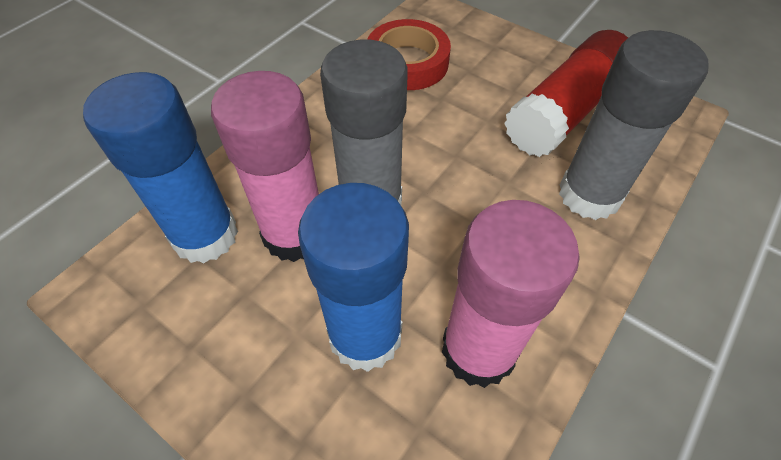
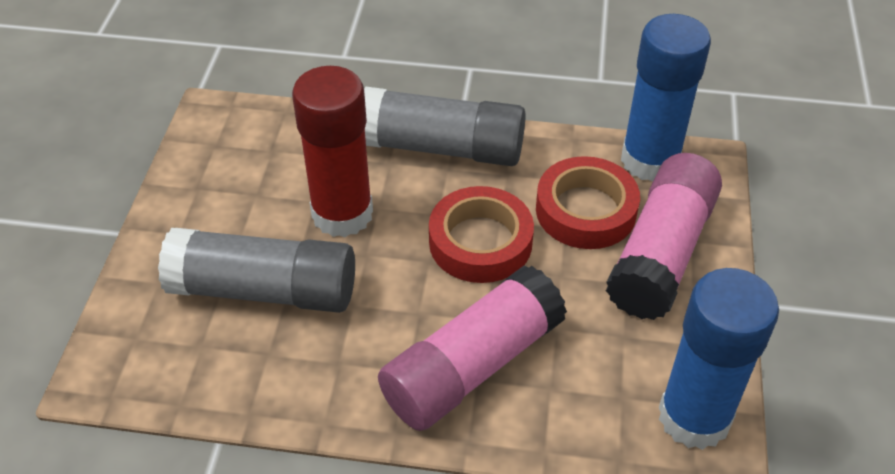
red tape: 1 -> 2

